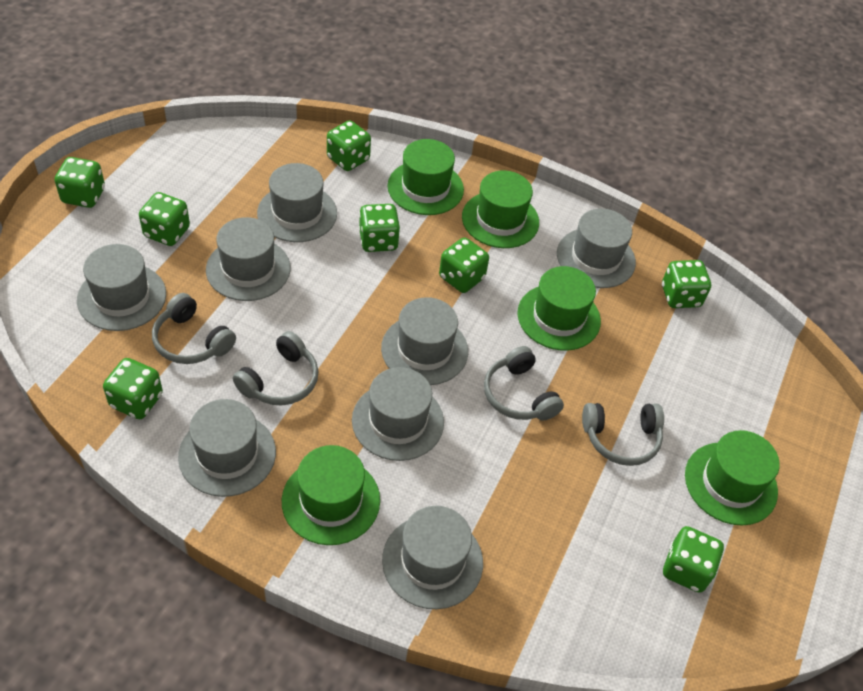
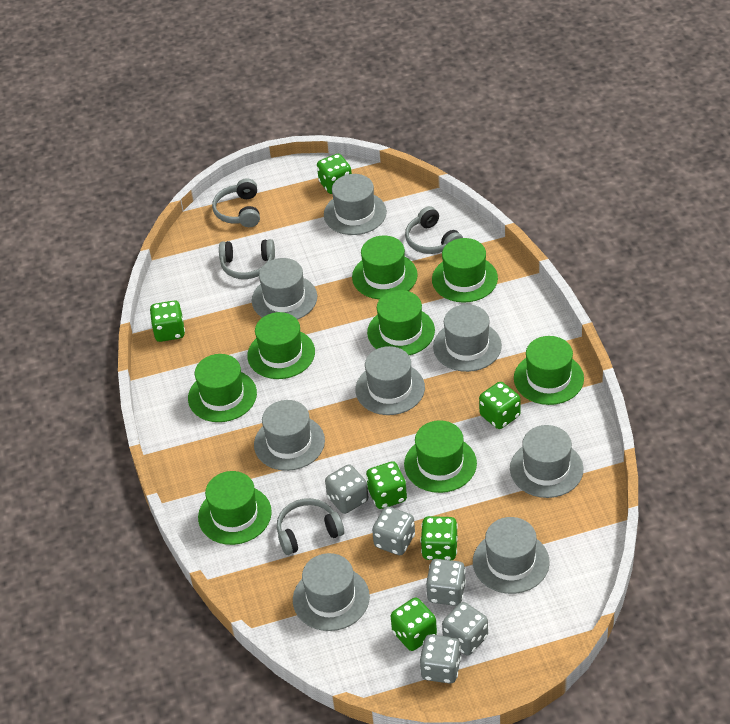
green dice: 8 -> 6
green hat: 5 -> 8
grey dice: 0 -> 5

